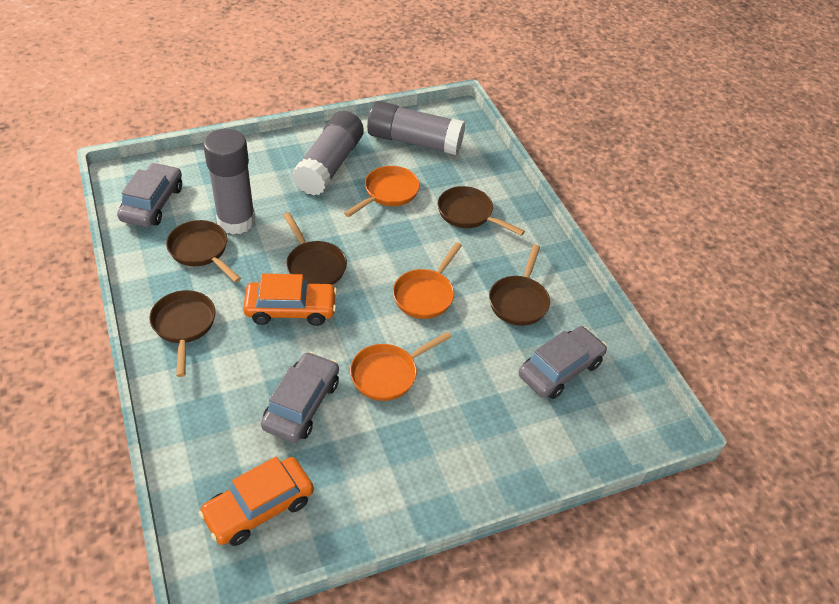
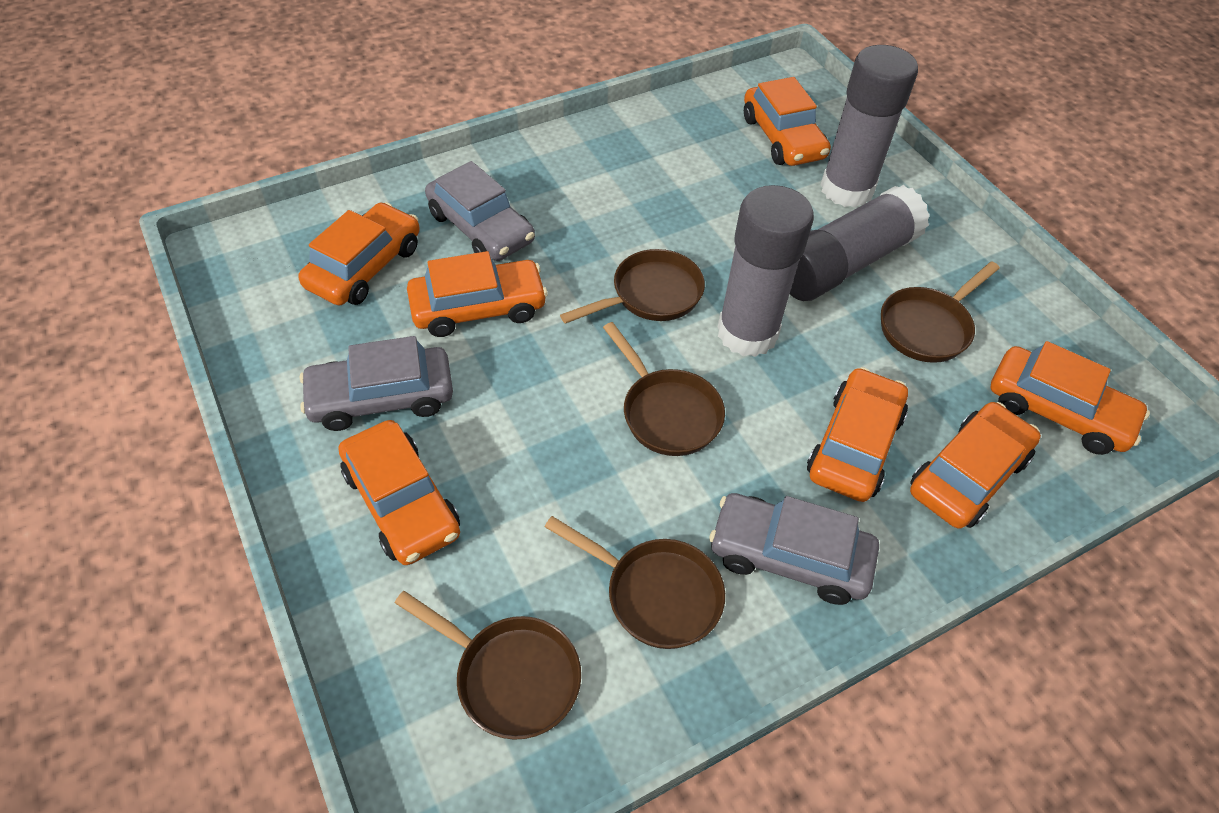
orange car: 2 -> 7
orange pan: 3 -> 0

